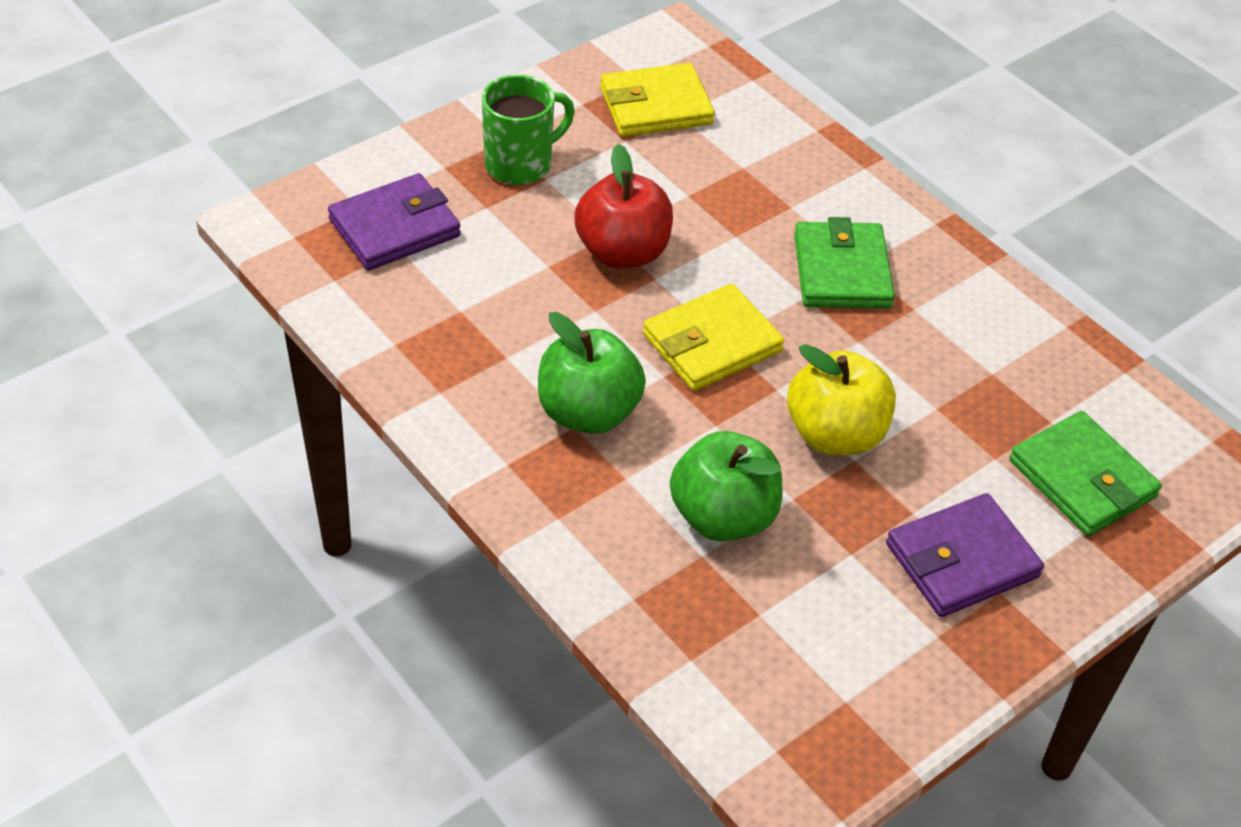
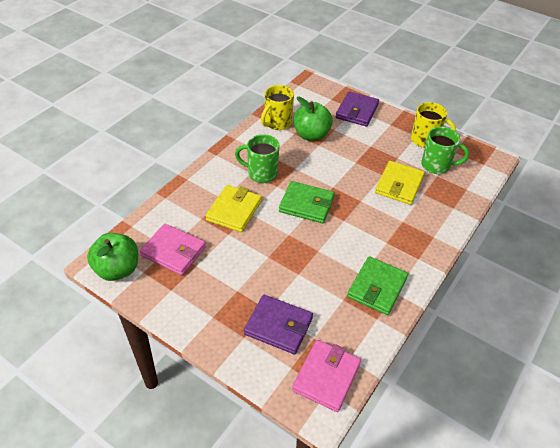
green mug: 1 -> 2
pink wallet: 0 -> 2
red apple: 1 -> 0
yellow apple: 1 -> 0
yellow mug: 0 -> 2

